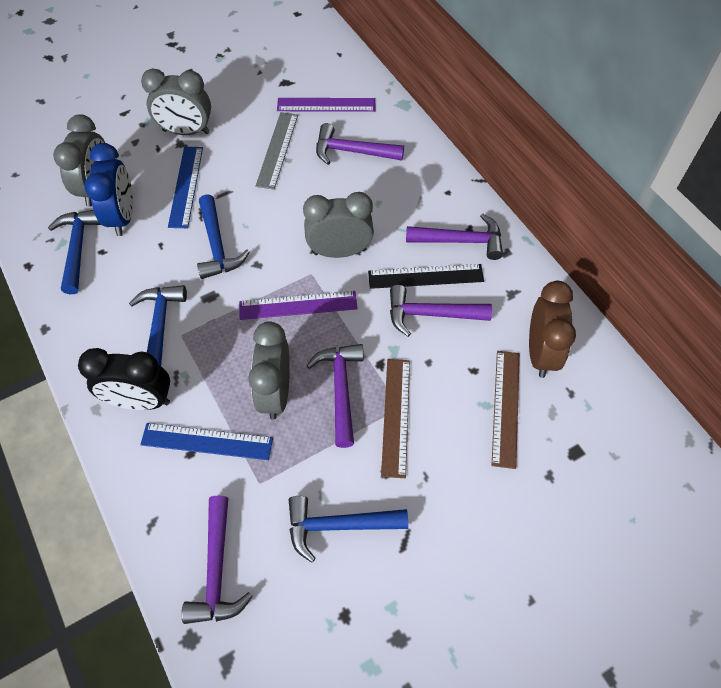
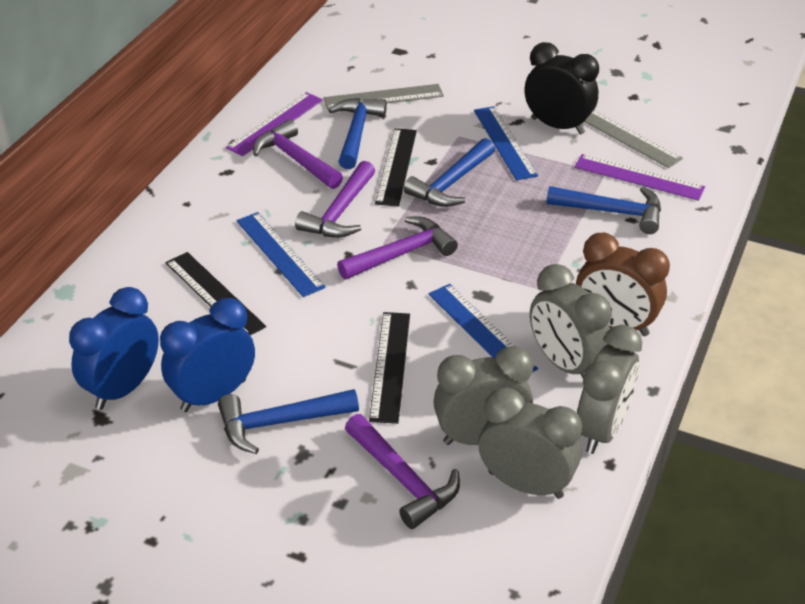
black ruler: 1 -> 3
blue clock: 1 -> 2
blue ruler: 2 -> 3
brown ruler: 2 -> 0
grey ruler: 1 -> 2
purple hammer: 5 -> 4

